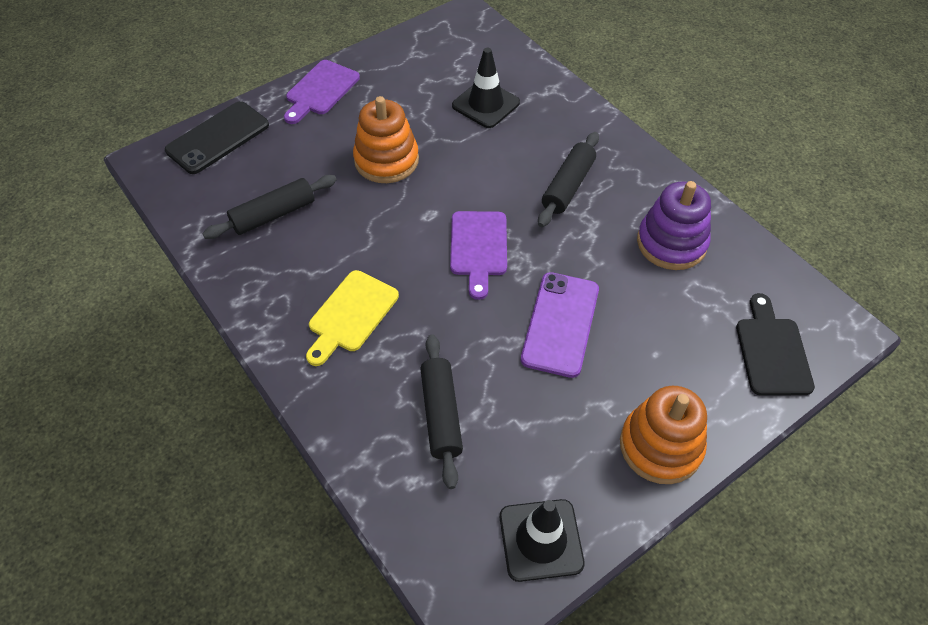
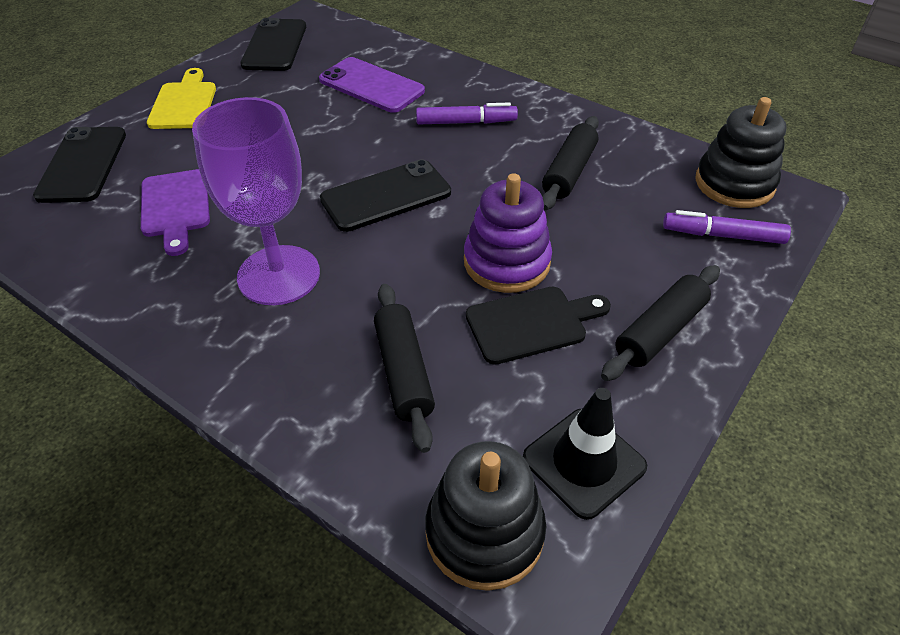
black phone: 1 -> 3
black stacking toy: 0 -> 2
black traffic cone: 2 -> 1
orange stacking toy: 2 -> 0
purple cutting board: 2 -> 1
purple goblet: 0 -> 1
purple marker: 0 -> 2

